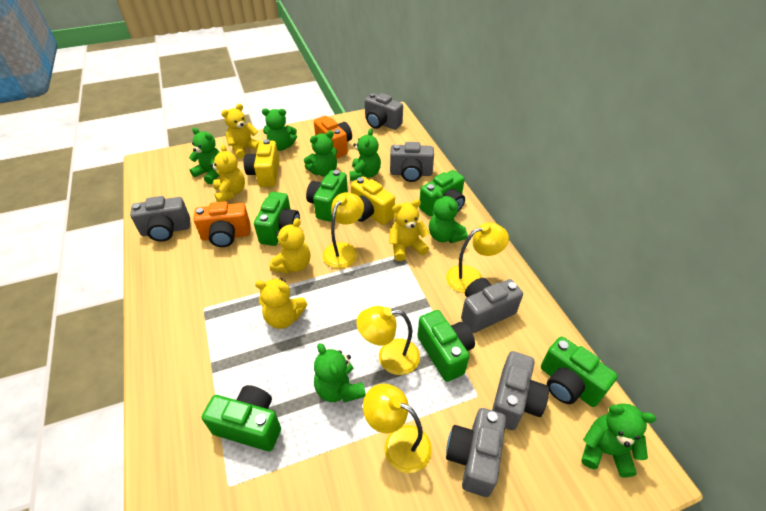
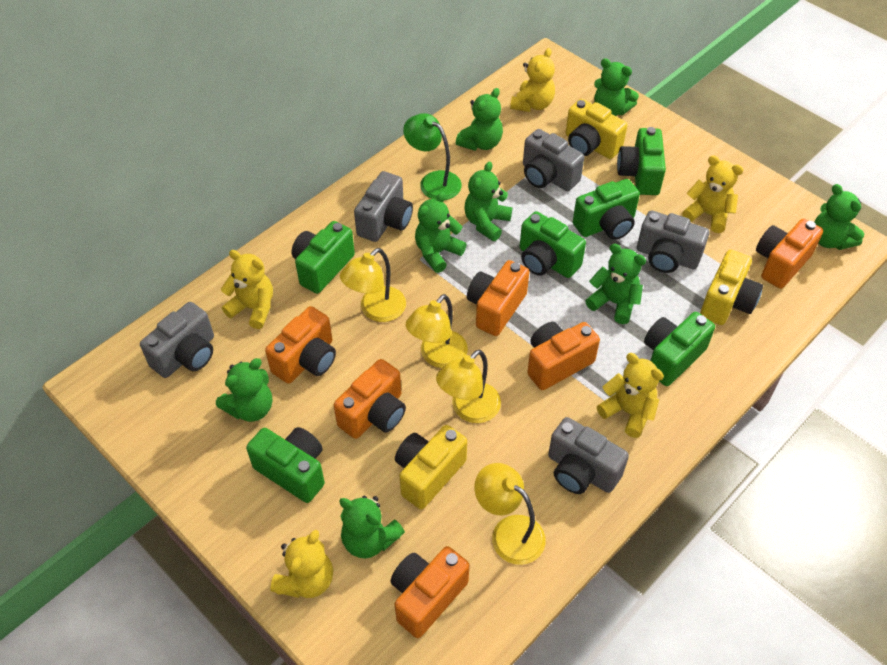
green lamp: 0 -> 1
green teddy bear: 7 -> 8
grey camera: 6 -> 5
orange camera: 2 -> 6
yellow camera: 2 -> 3

